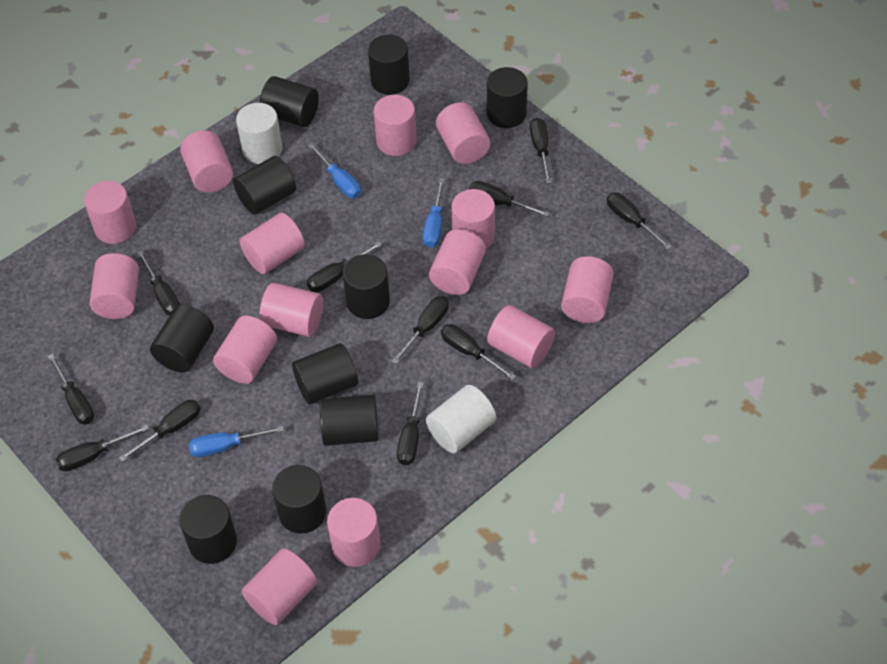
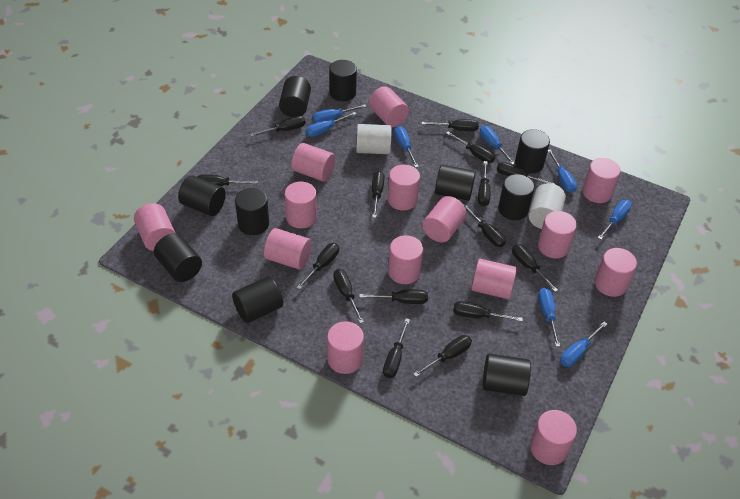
black screwdriver: 11 -> 15
blue screwdriver: 3 -> 8

